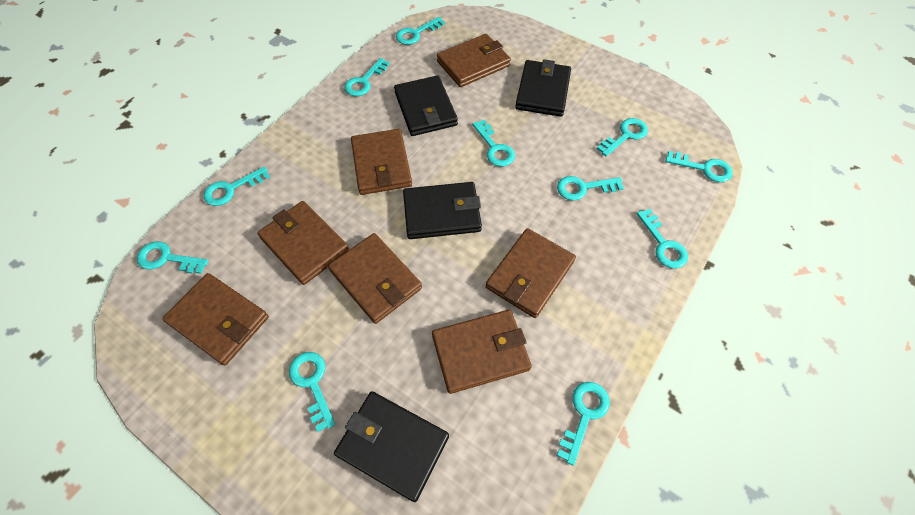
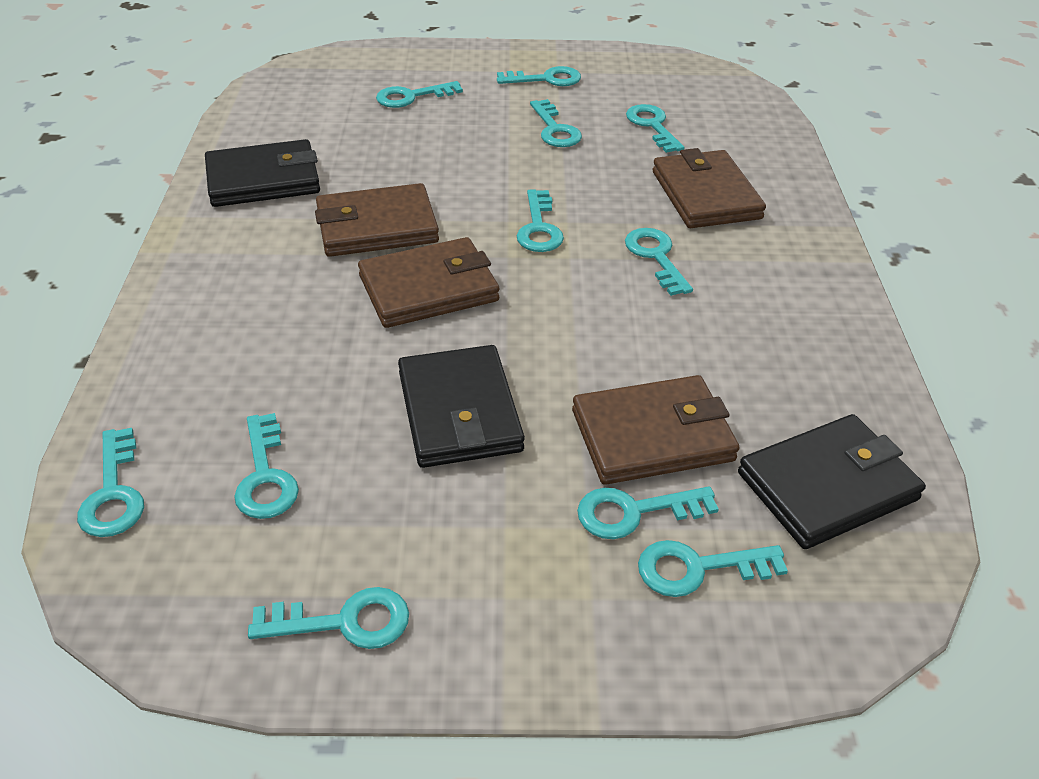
black wallet: 4 -> 3
brown wallet: 7 -> 4

